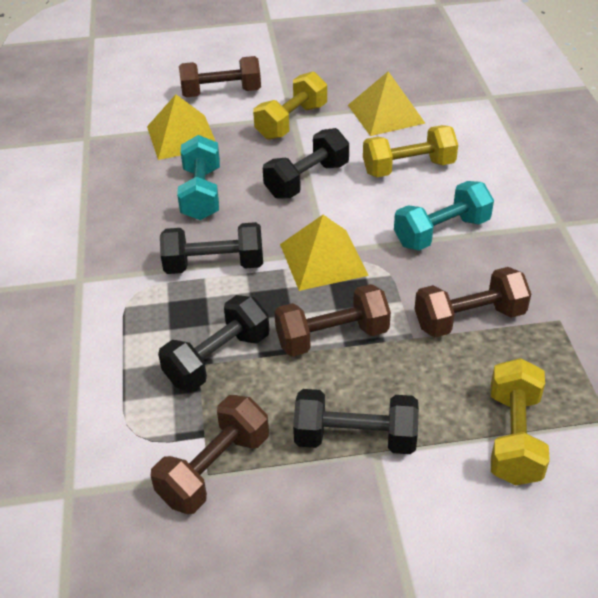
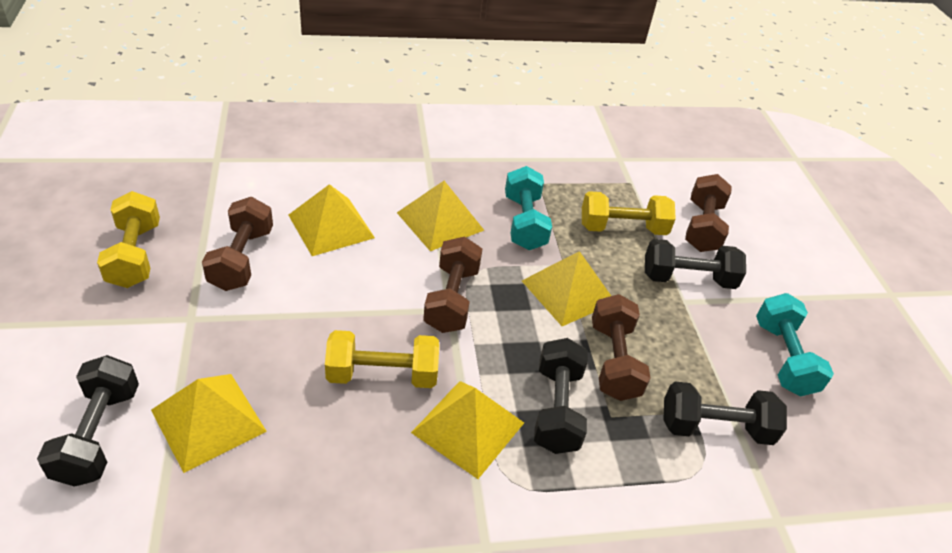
yellow pyramid: 3 -> 5

